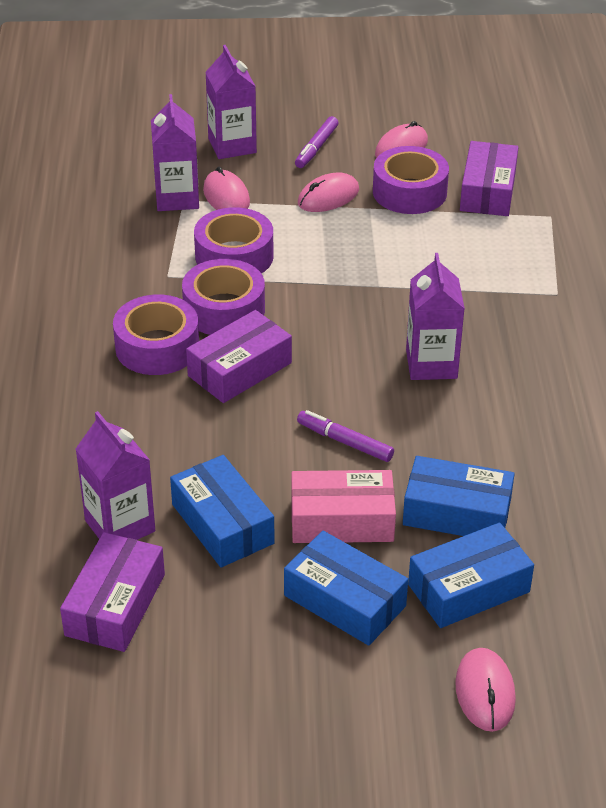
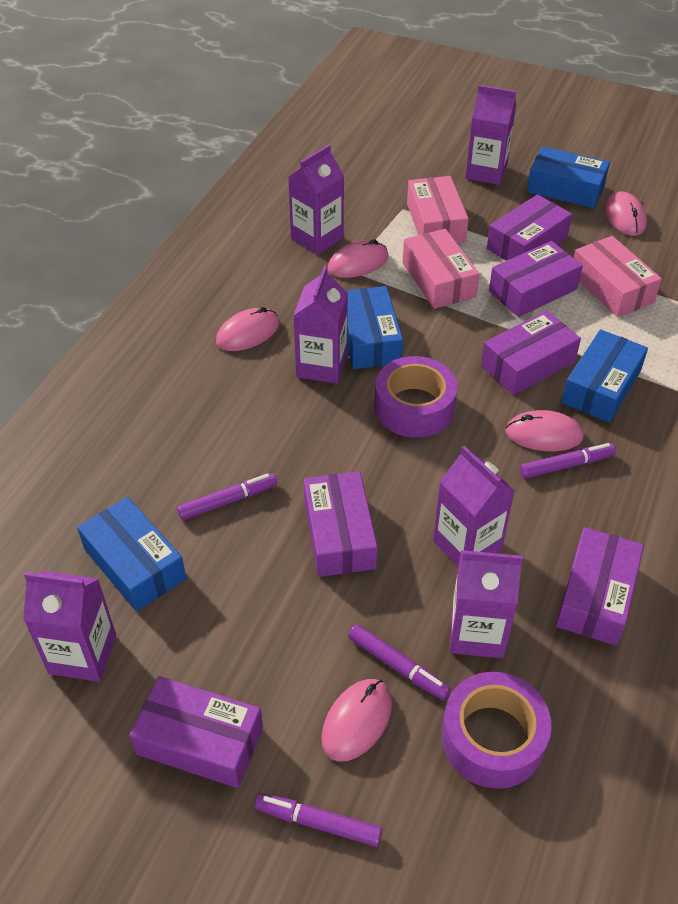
pink box: 1 -> 3
pink mouse: 4 -> 5
purple box: 3 -> 6
purple carton: 4 -> 6
purple marker: 2 -> 4
purple tape: 4 -> 2

